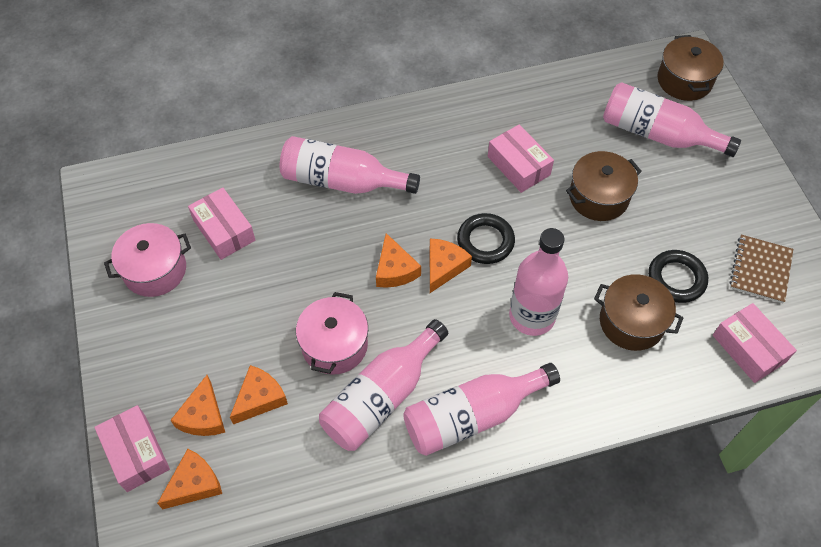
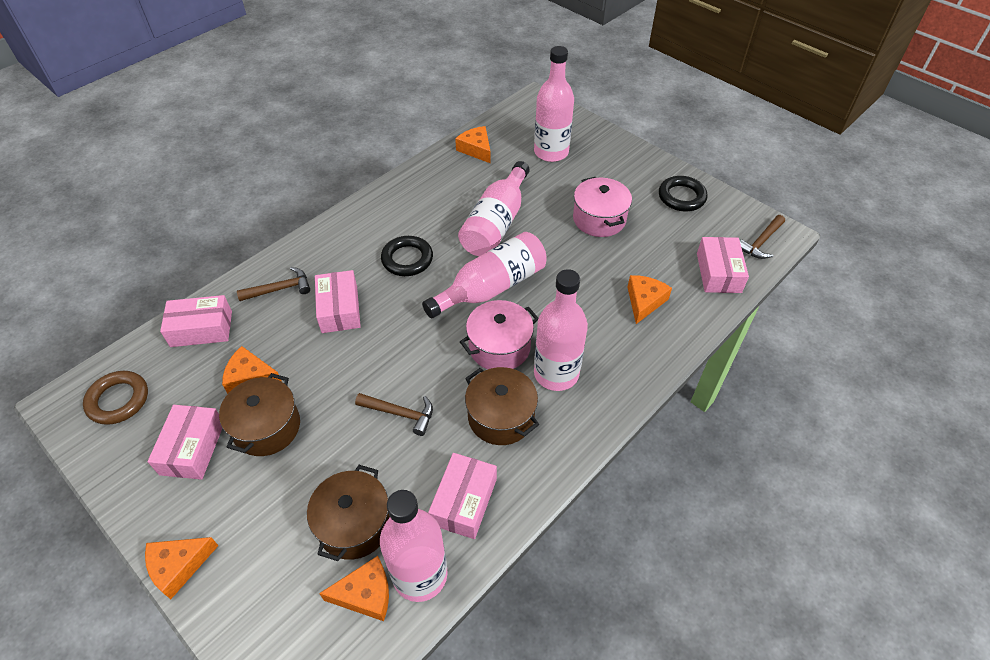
brown hammer: 0 -> 3
brown notebook: 1 -> 0
brown ring: 0 -> 1
pink box: 4 -> 5

